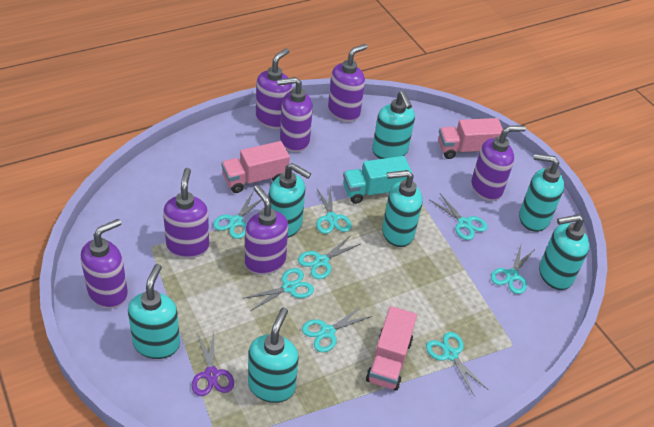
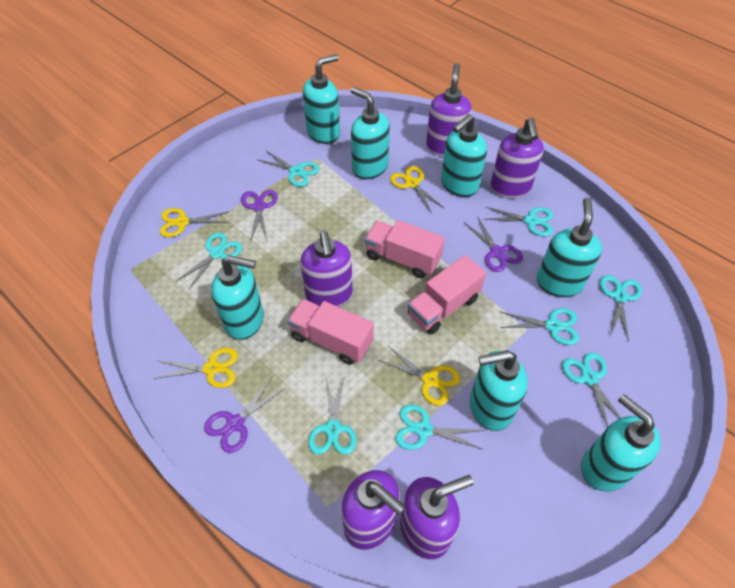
purple scissors: 1 -> 3
purple soap dispenser: 7 -> 5
turquoise truck: 1 -> 0
yellow scissors: 0 -> 4

